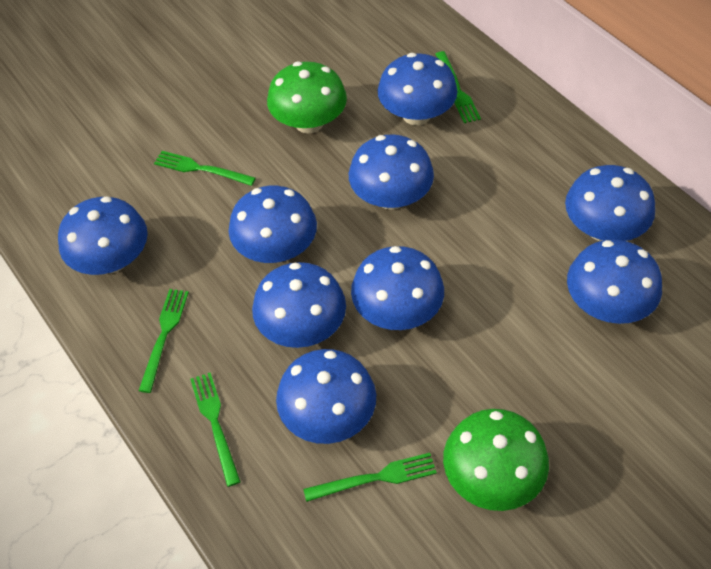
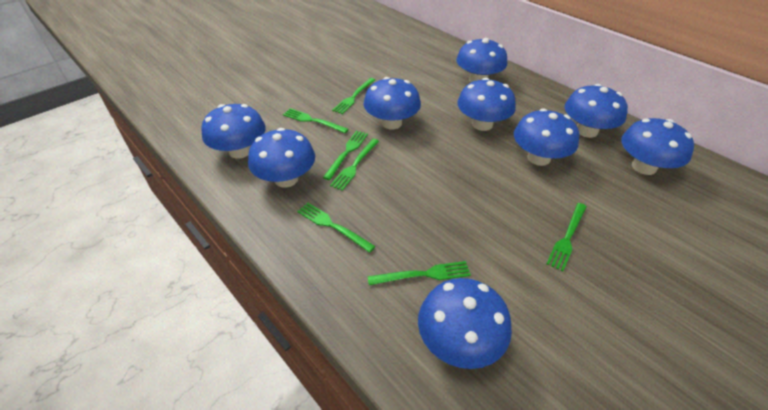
green fork: 5 -> 7
green mushroom: 2 -> 0

